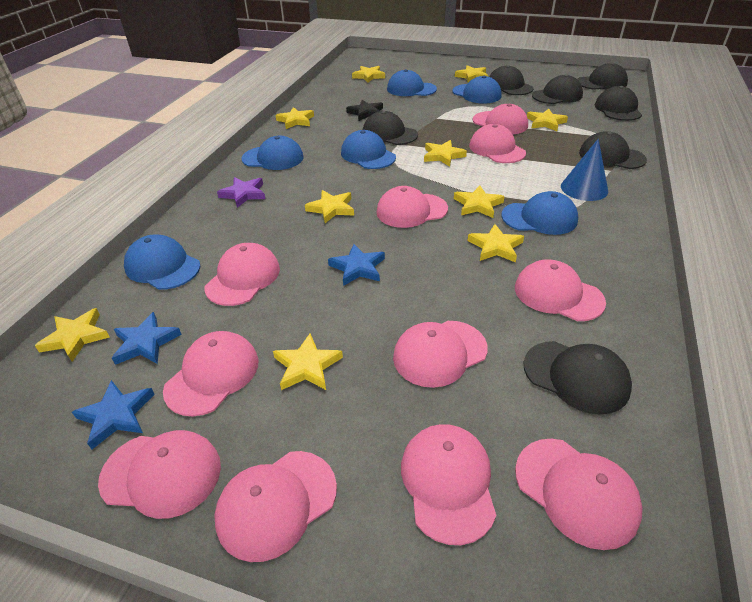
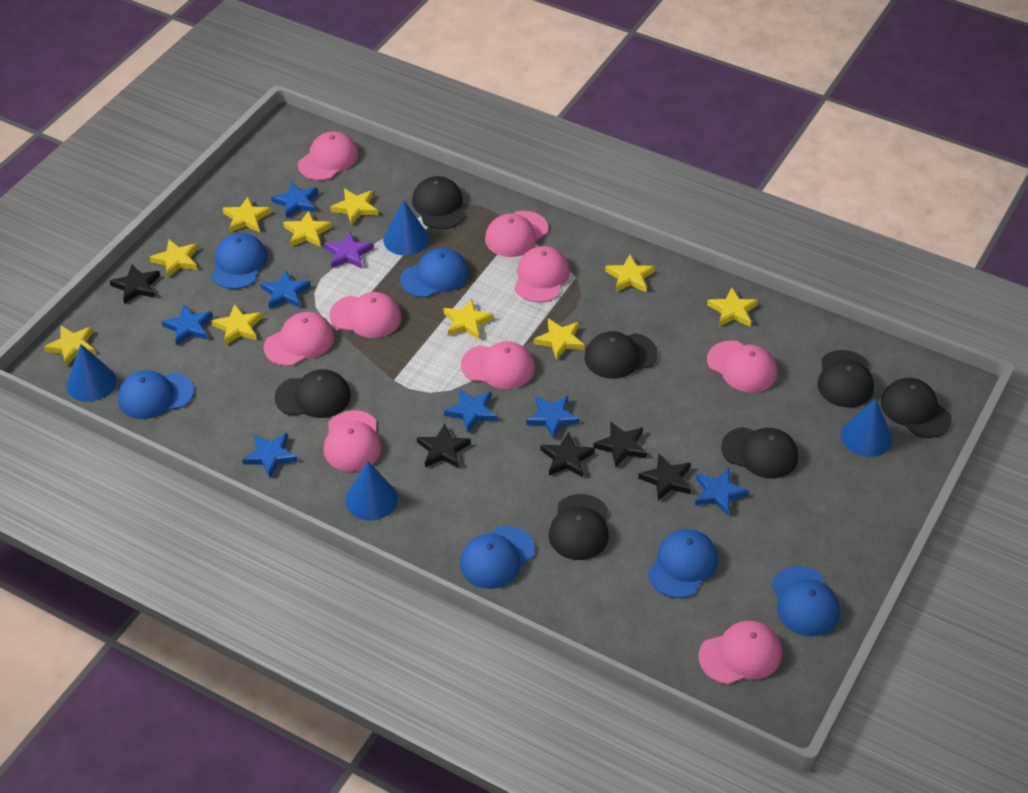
black star: 1 -> 5
blue cone: 1 -> 4
blue star: 3 -> 7
pink cap: 11 -> 9

